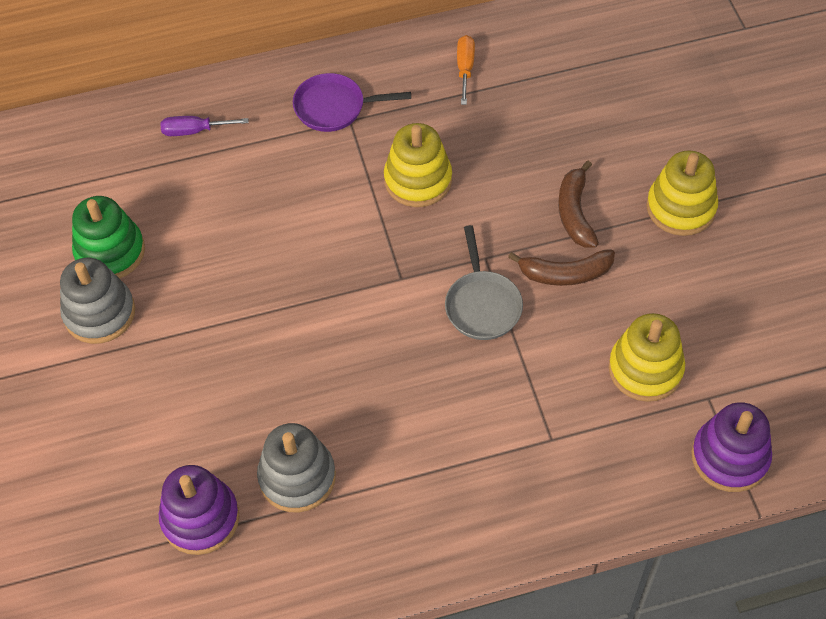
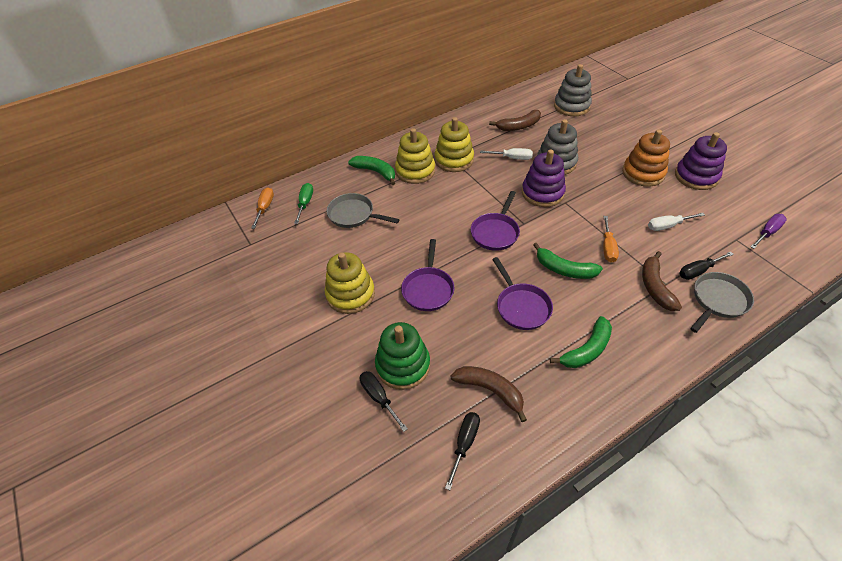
black screwdriver: 0 -> 3
brown banana: 2 -> 3
green banana: 0 -> 3
green screwdriver: 0 -> 1
grey pan: 1 -> 2
orange screwdriver: 1 -> 2
orange stacking toy: 0 -> 1
purple pan: 1 -> 3
white screwdriver: 0 -> 2

